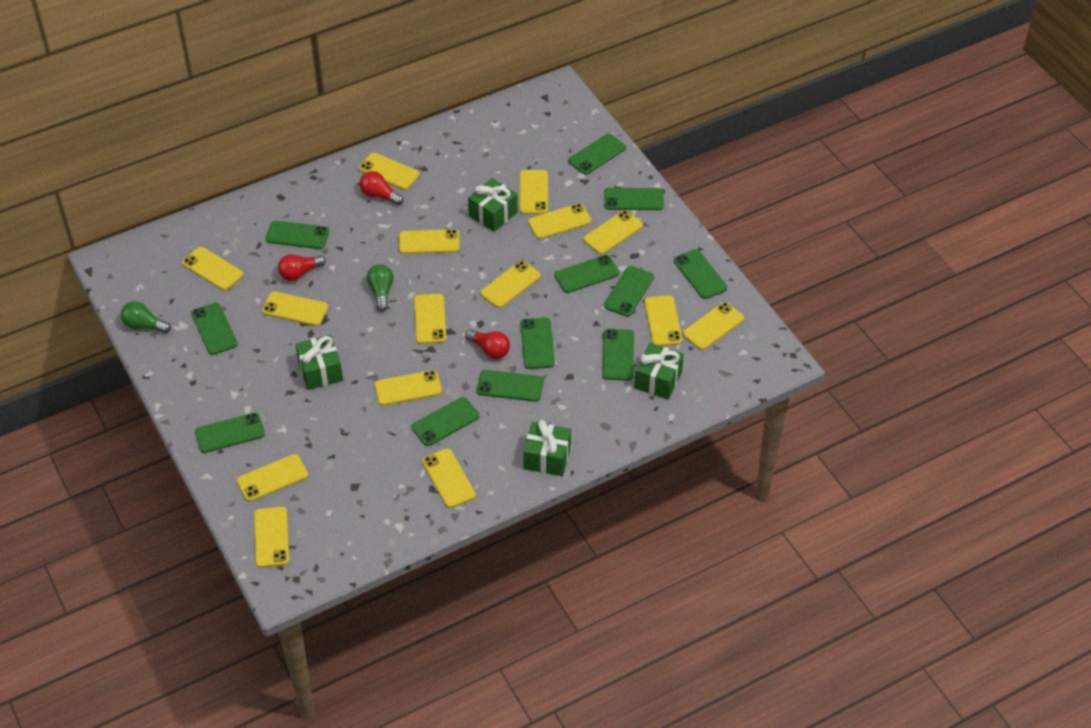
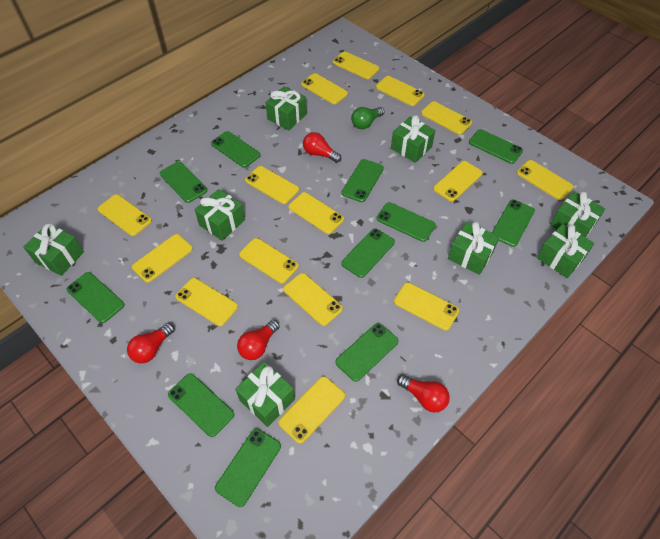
green gift: 4 -> 8
green light bulb: 2 -> 1
green phone: 12 -> 11
red light bulb: 3 -> 4

